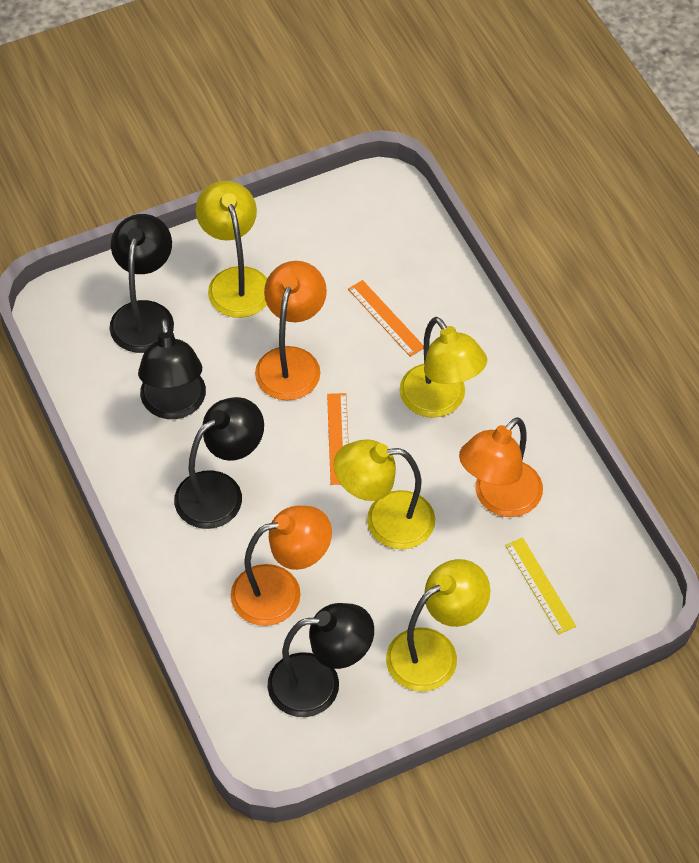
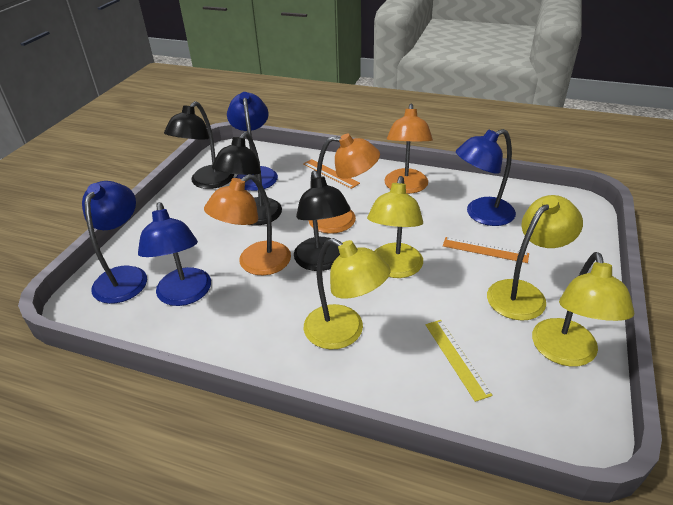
black lamp: 4 -> 3
blue lamp: 0 -> 4

